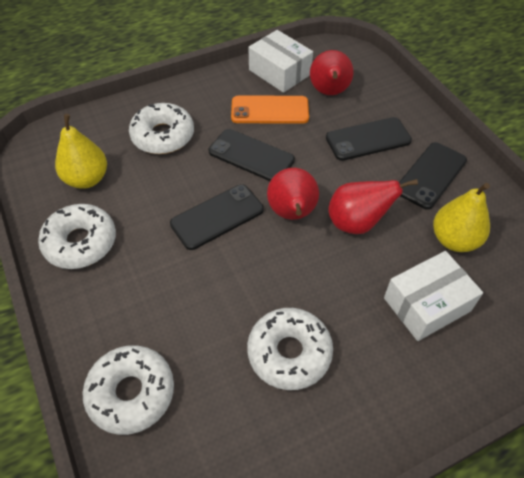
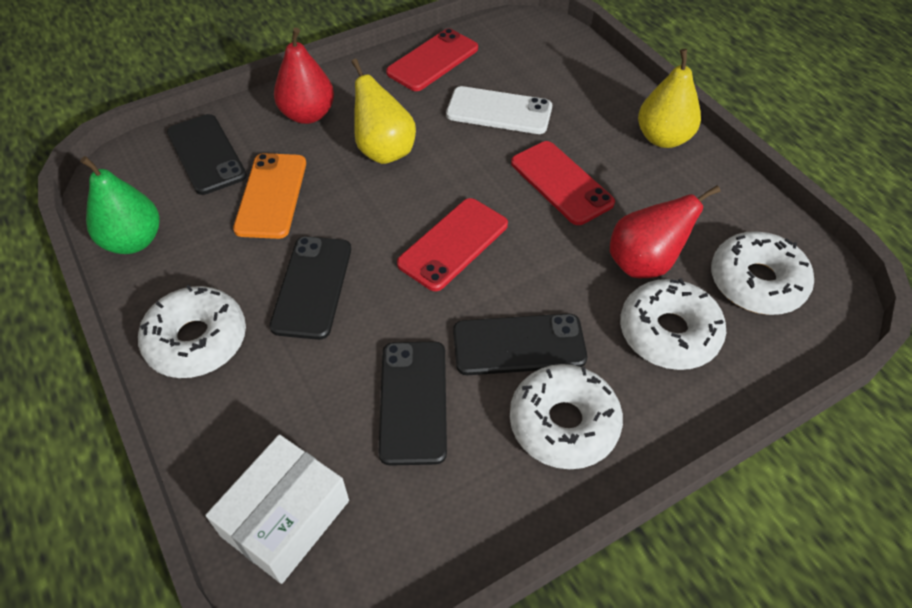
green pear: 0 -> 1
red pear: 3 -> 2
red phone: 0 -> 3
white box: 2 -> 1
white phone: 0 -> 1

